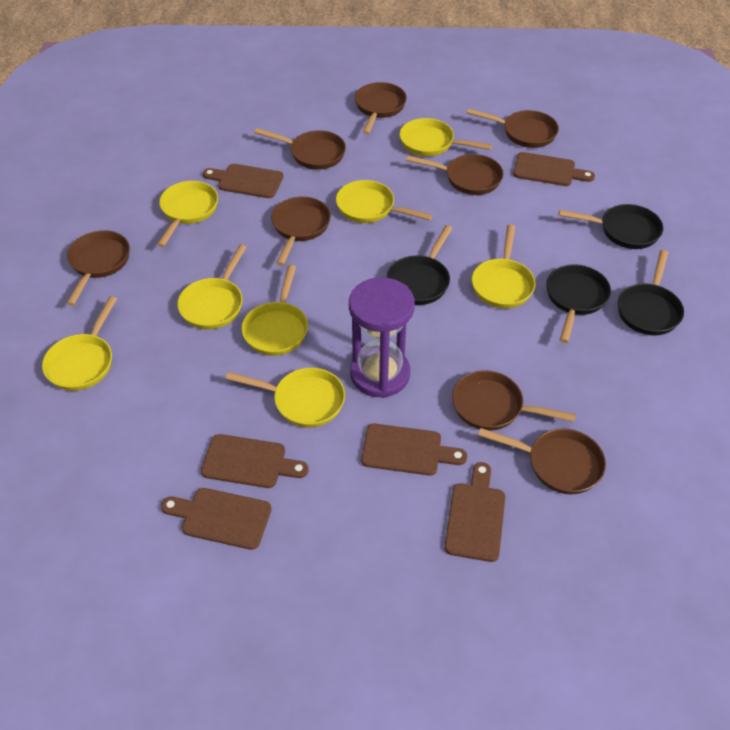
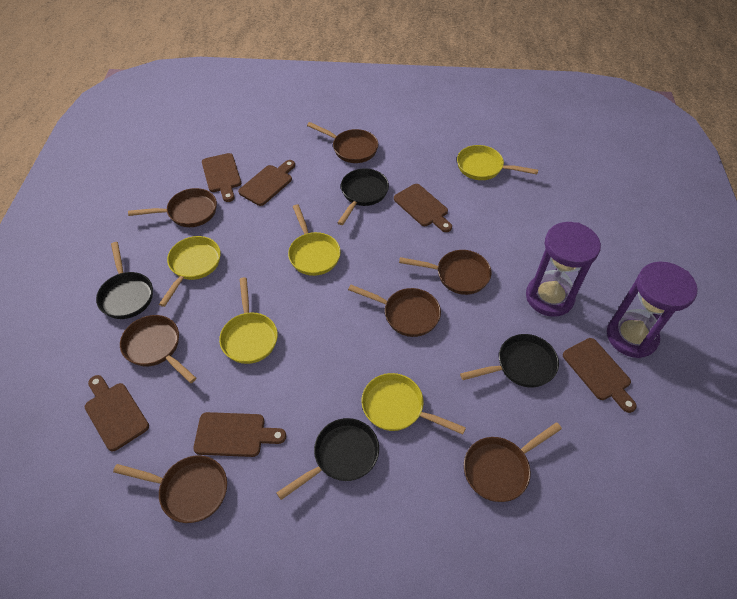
brown pan: 8 -> 7
purple hourglass: 1 -> 2
yellow pan: 8 -> 5

